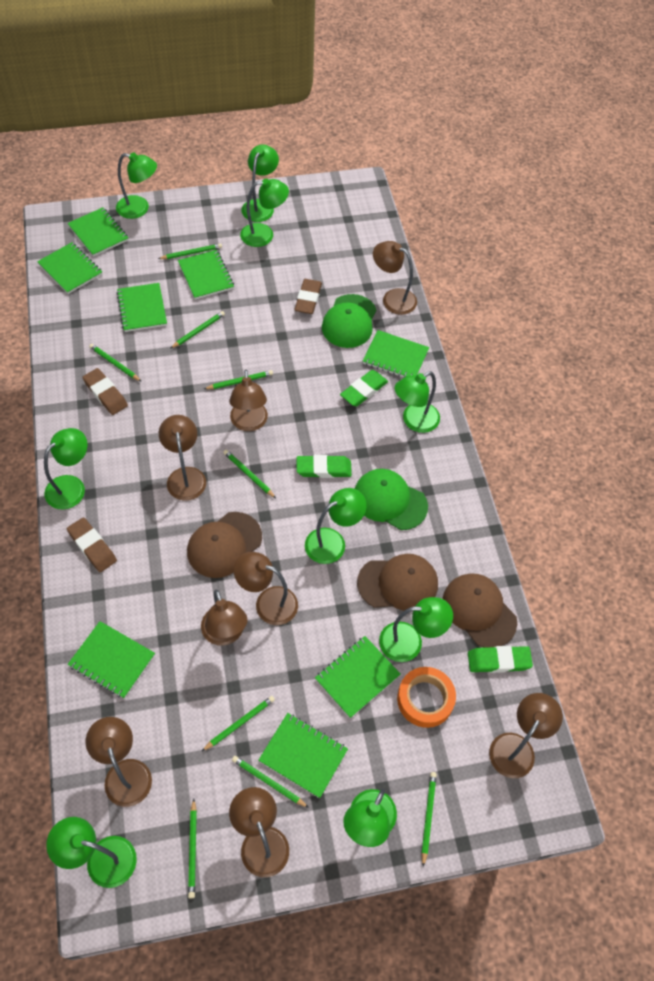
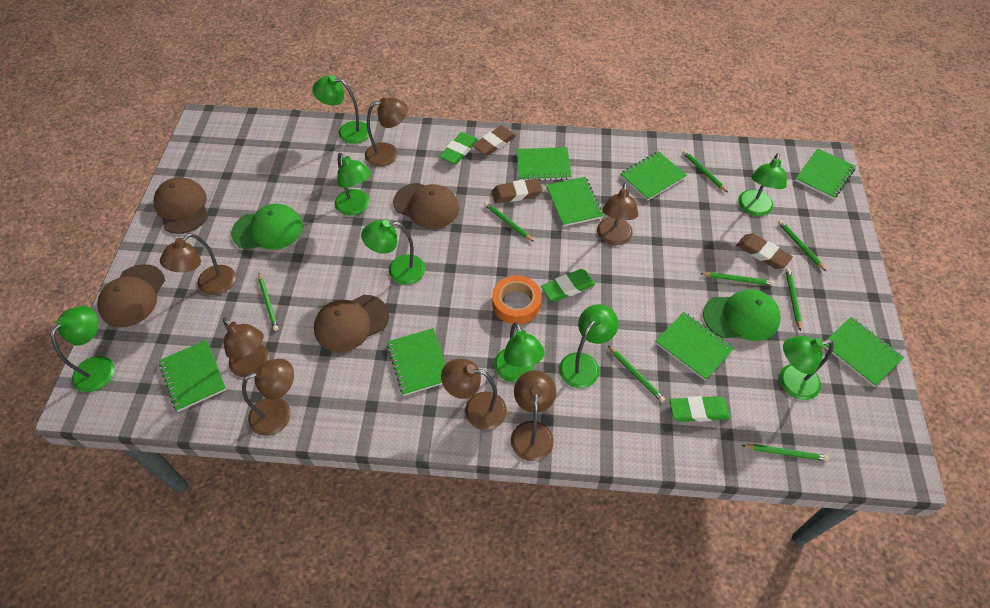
brown cap: 3 -> 4
brown lamp: 8 -> 7
green lamp: 9 -> 8
green pencil: 9 -> 8

